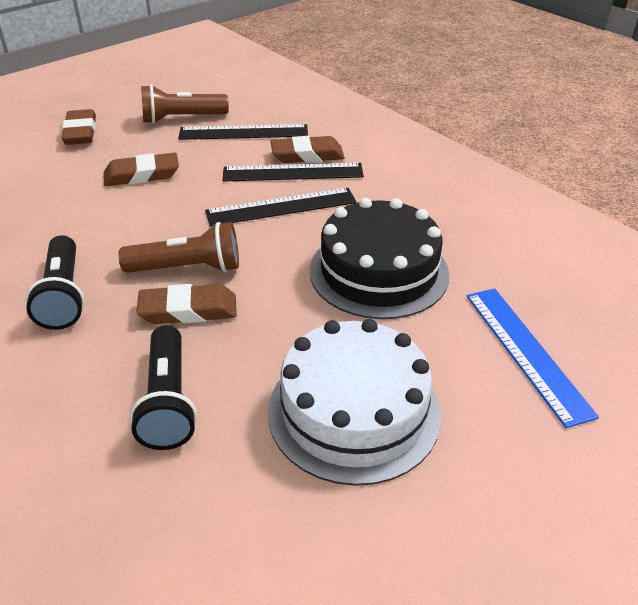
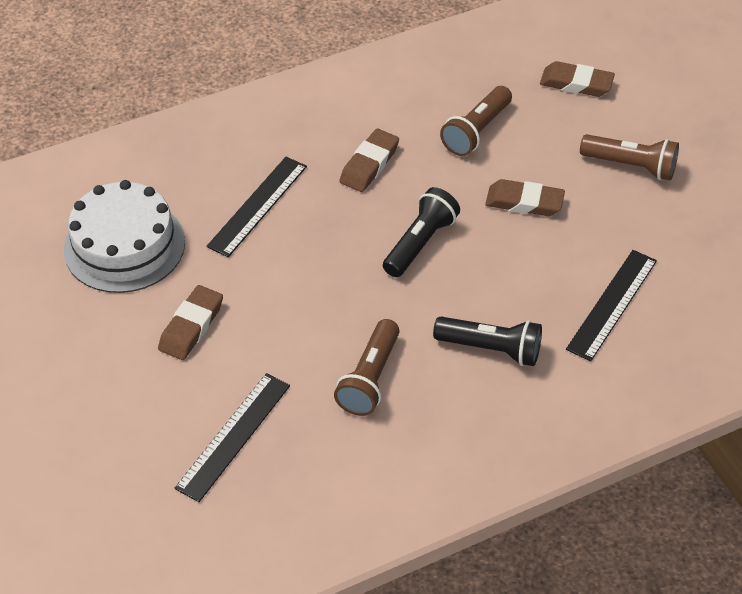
black cake: 1 -> 0
blue ruler: 1 -> 0
brown flashlight: 2 -> 3

